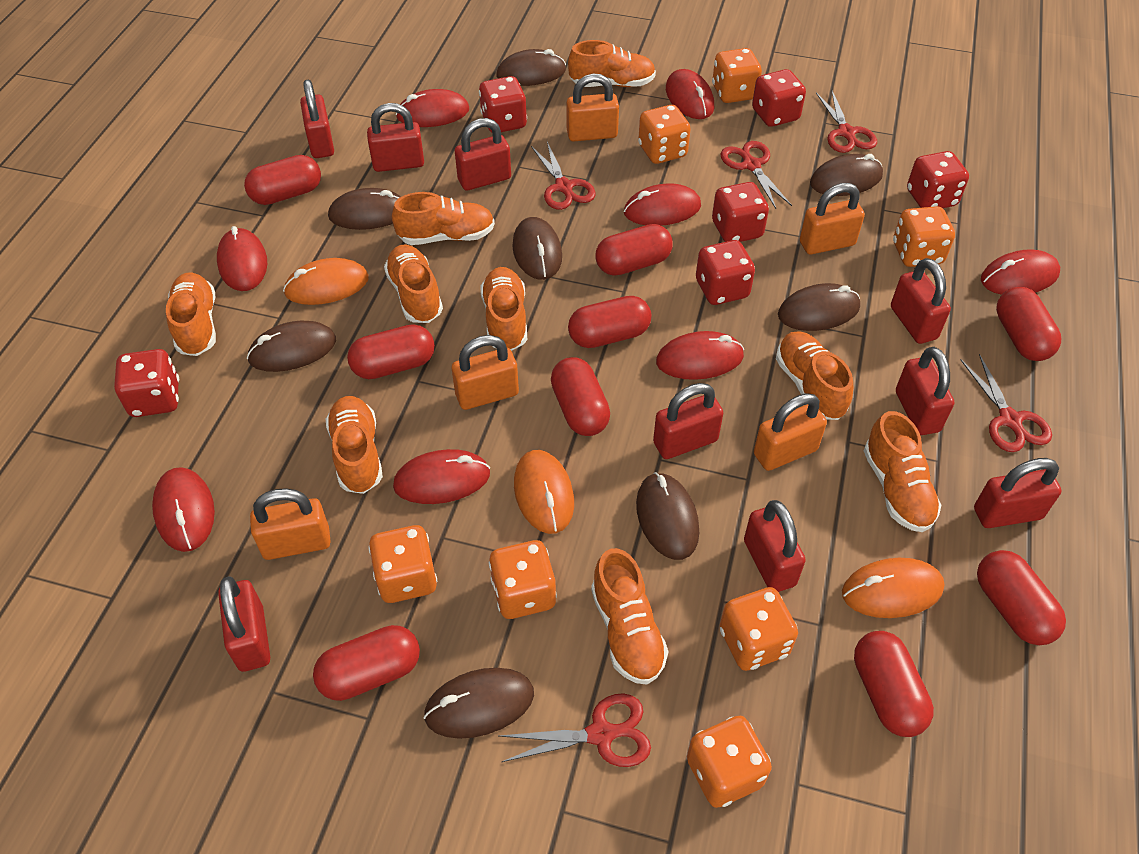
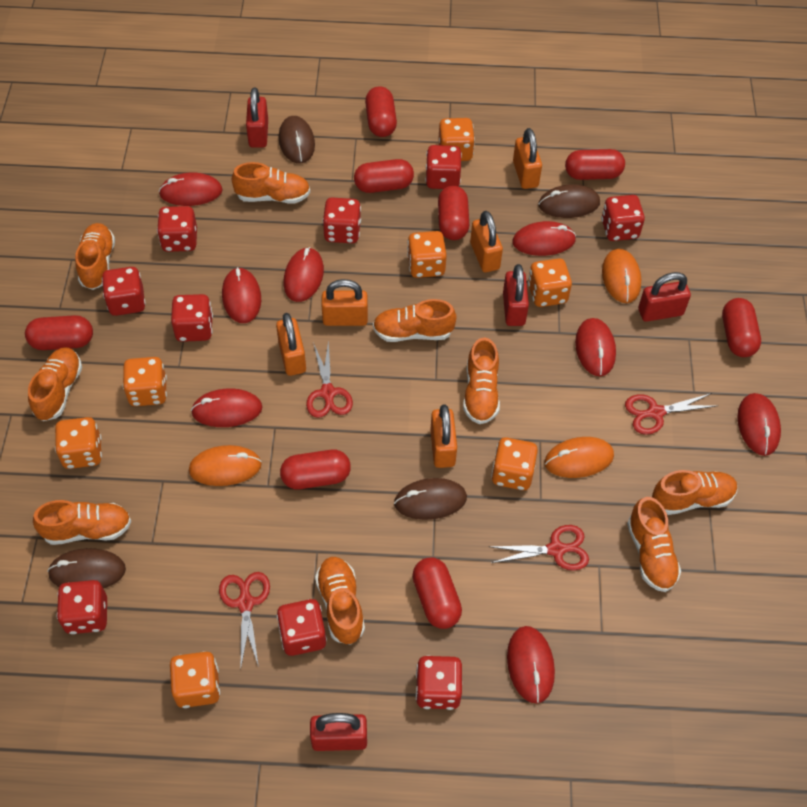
brown mouse: 8 -> 4
red capsule: 9 -> 8
red dice: 6 -> 9
red padlock: 9 -> 4
red scissors: 5 -> 4

